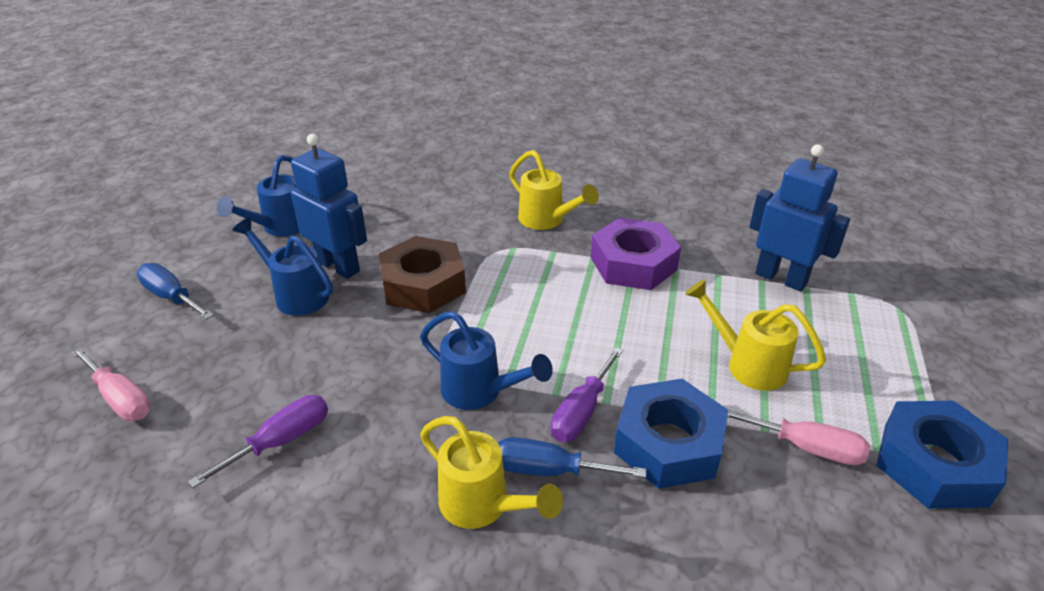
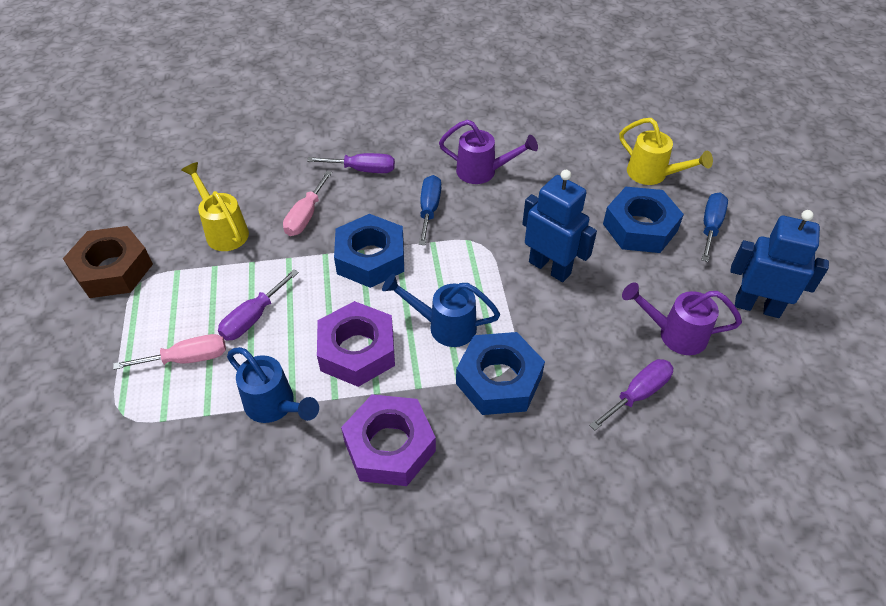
blue nut: 2 -> 3
blue watering can: 3 -> 2
purple nut: 1 -> 2
purple screwdriver: 2 -> 3
purple watering can: 0 -> 2
yellow watering can: 3 -> 2

